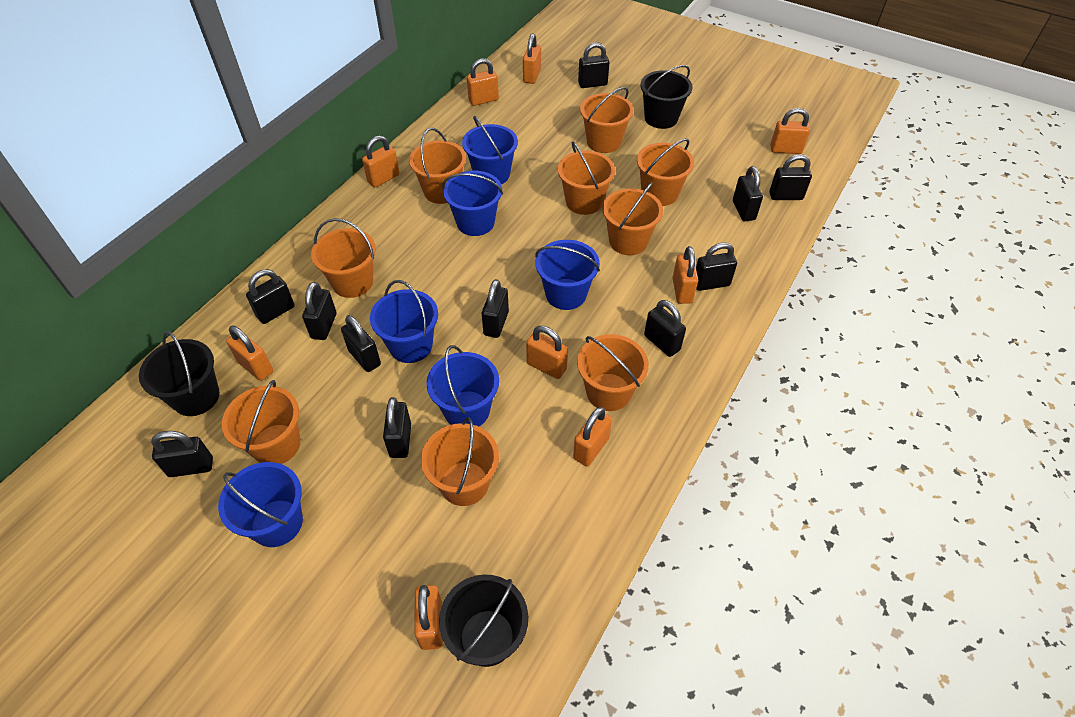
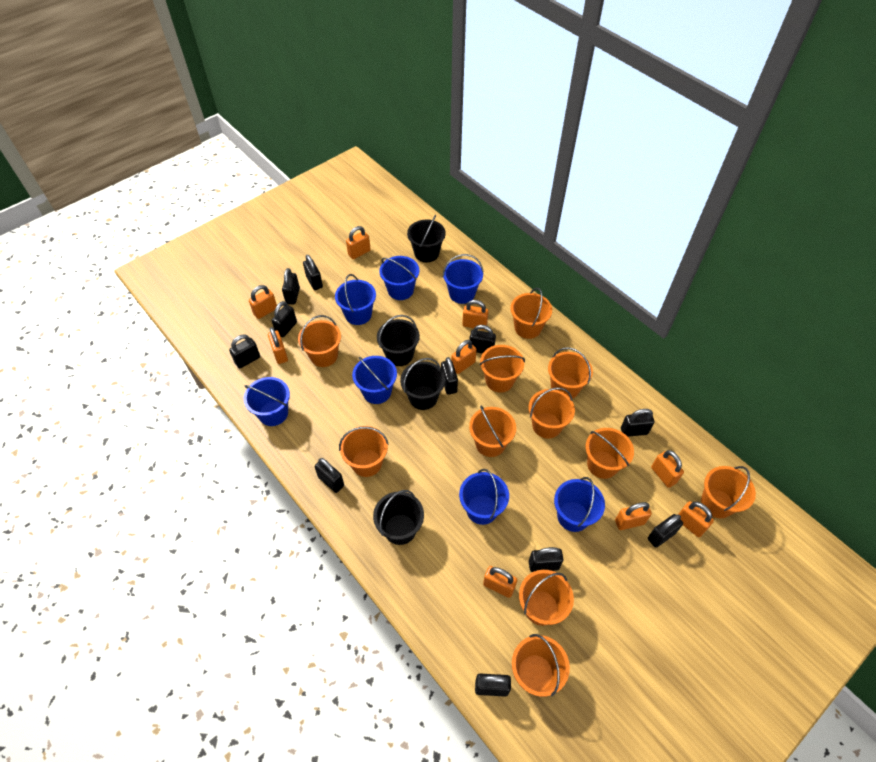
black bucket: 3 -> 4
blue bucket: 6 -> 7
orange bucket: 9 -> 11

